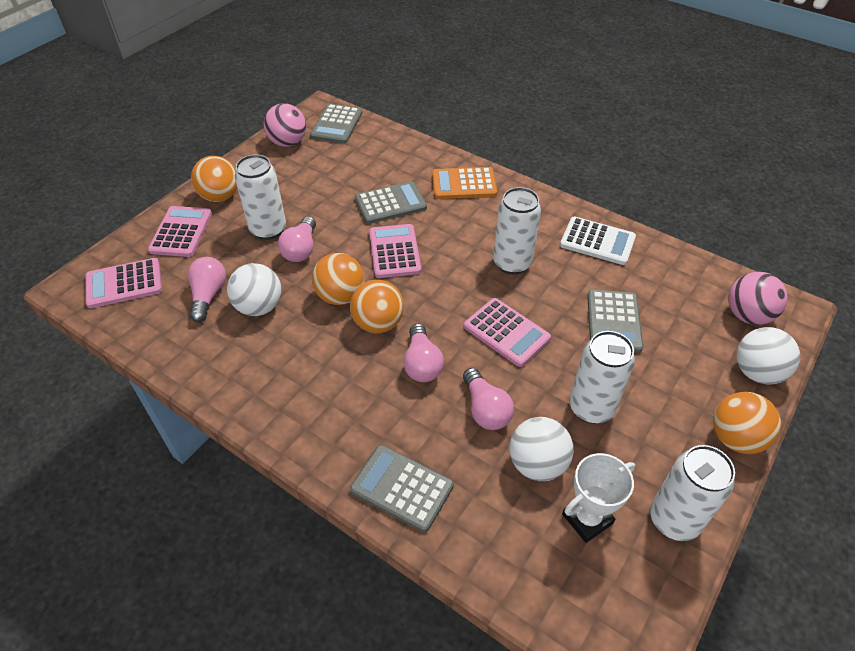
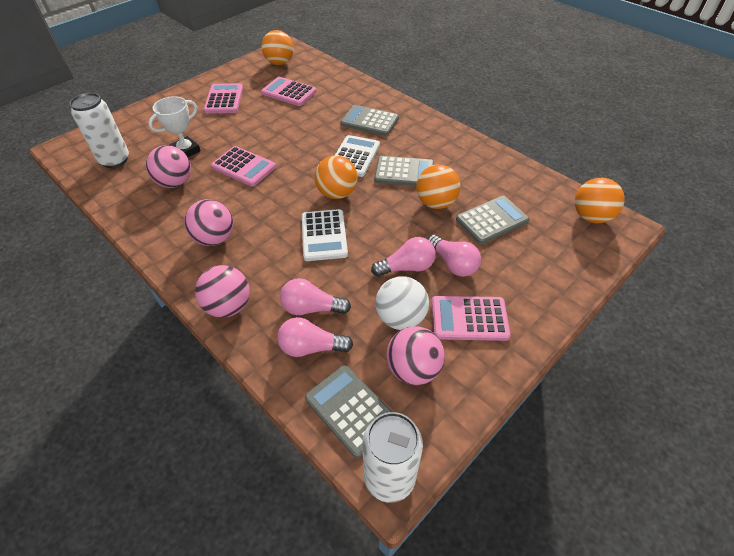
orange calculator: 1 -> 0
pink ball: 2 -> 4
white ball: 3 -> 1
white calculator: 1 -> 2
white can: 4 -> 2

